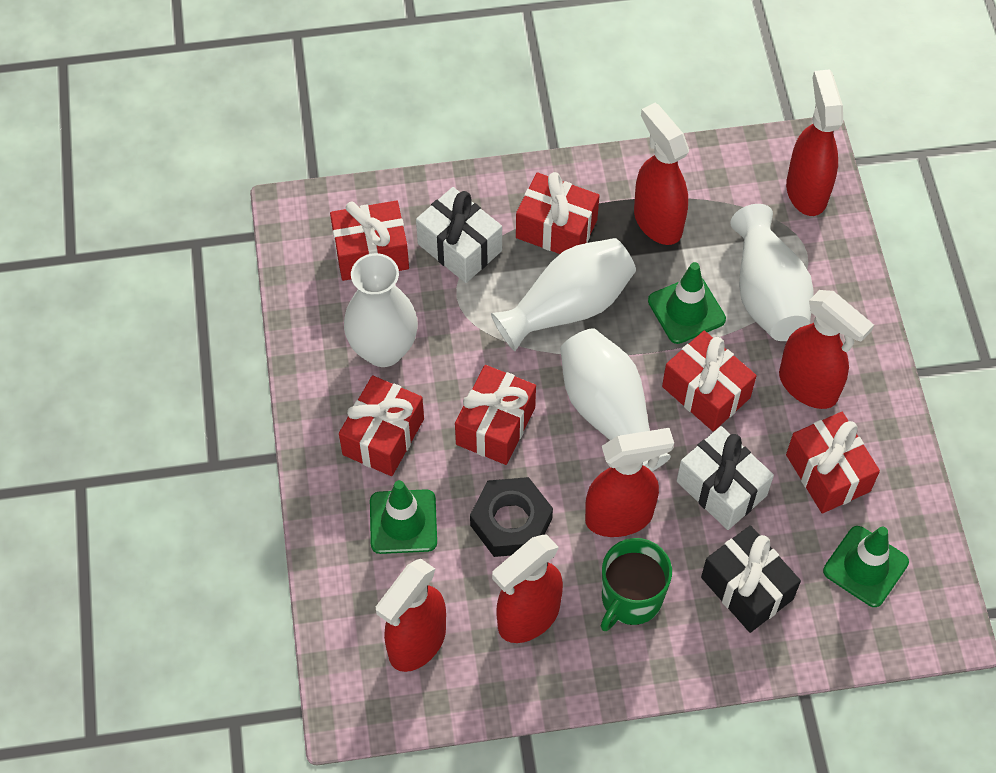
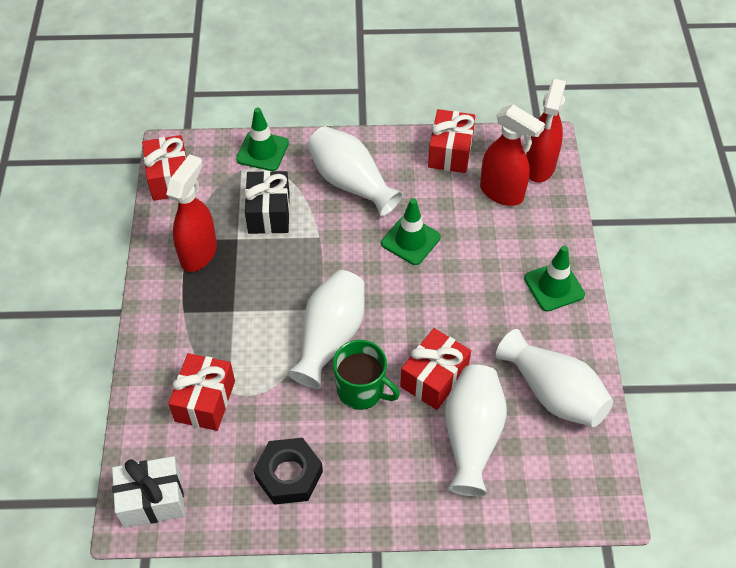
red gift: 6 -> 4
red spray bottle: 6 -> 3
white gift: 2 -> 1

